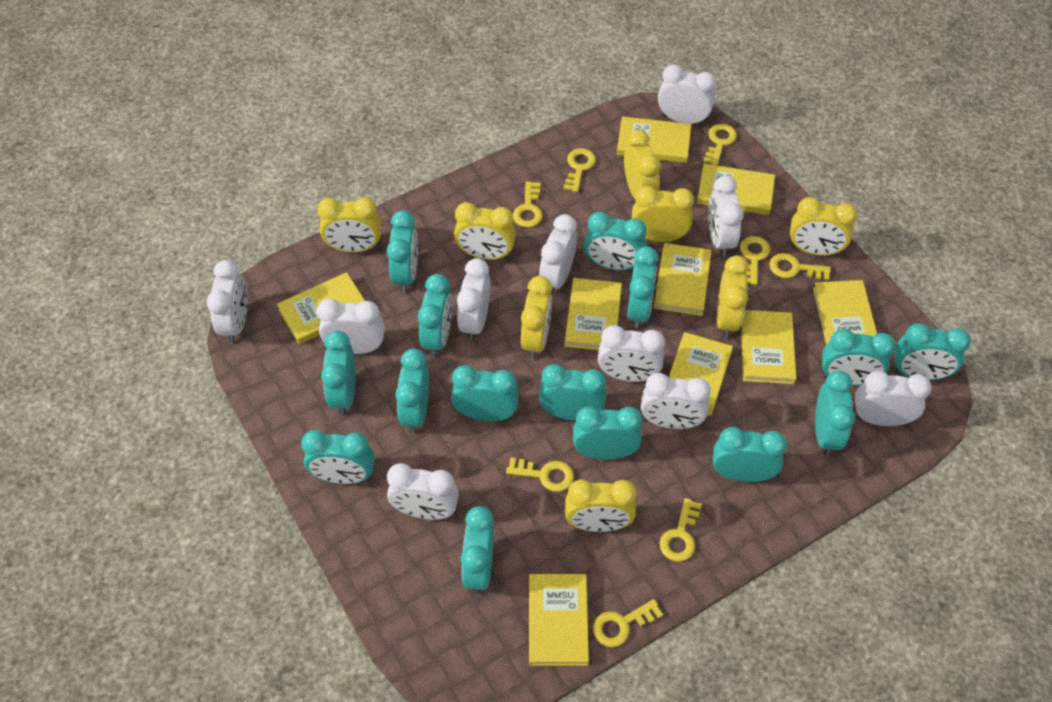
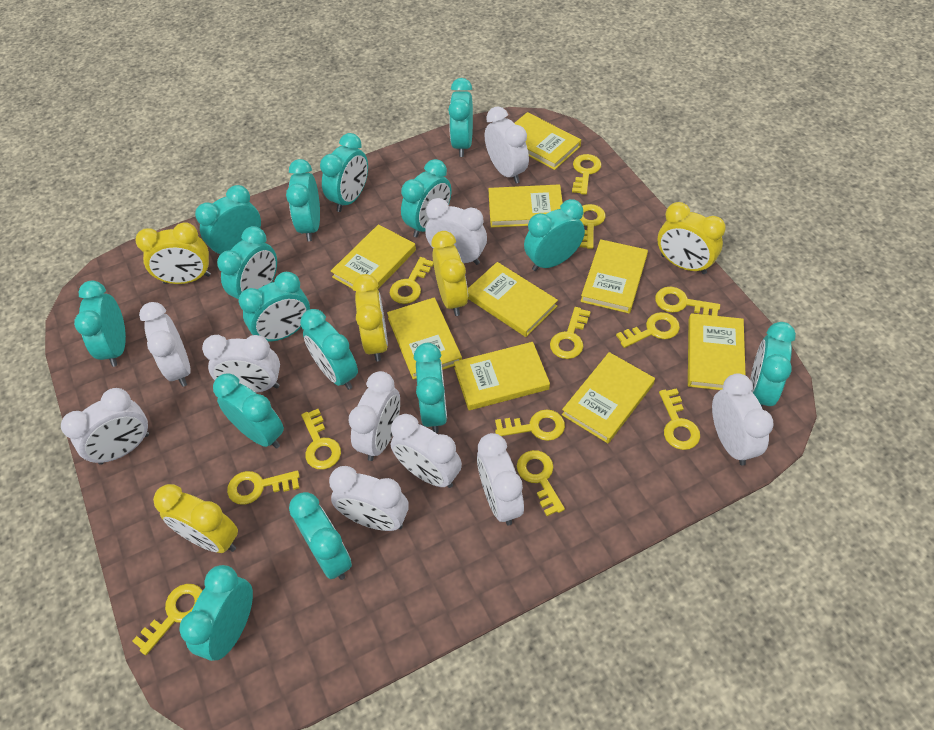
yellow clock: 8 -> 5
yellow key: 8 -> 12

